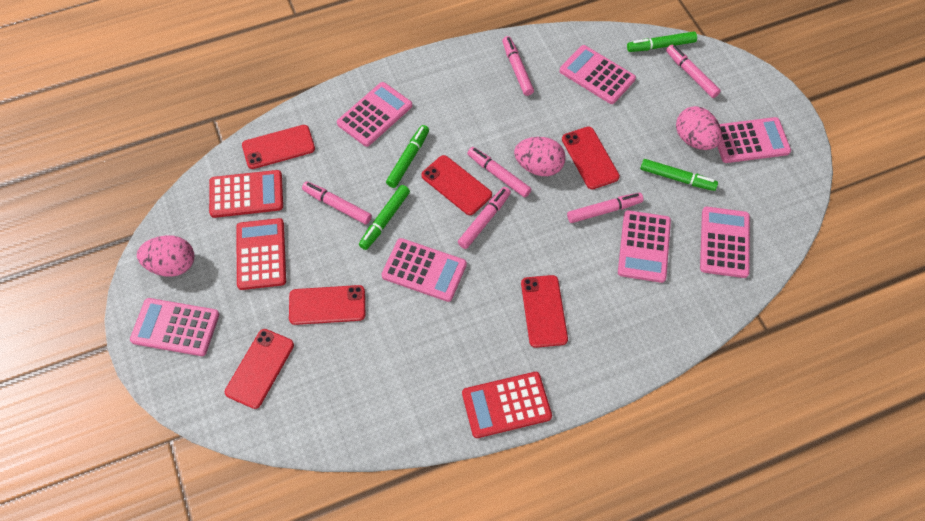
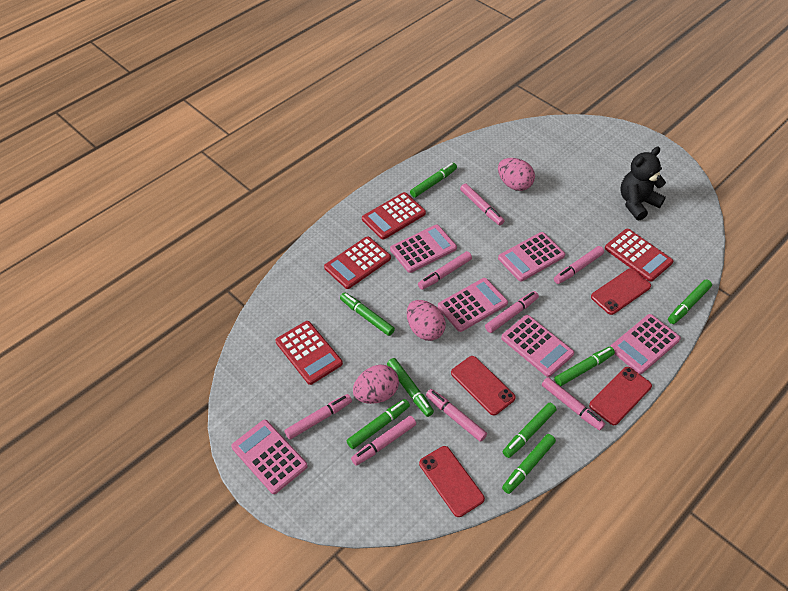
black teddy bear: 0 -> 1
green marker: 4 -> 8
pink calculator: 7 -> 6
pink marker: 6 -> 8
red calculator: 3 -> 4
red phone: 6 -> 4

